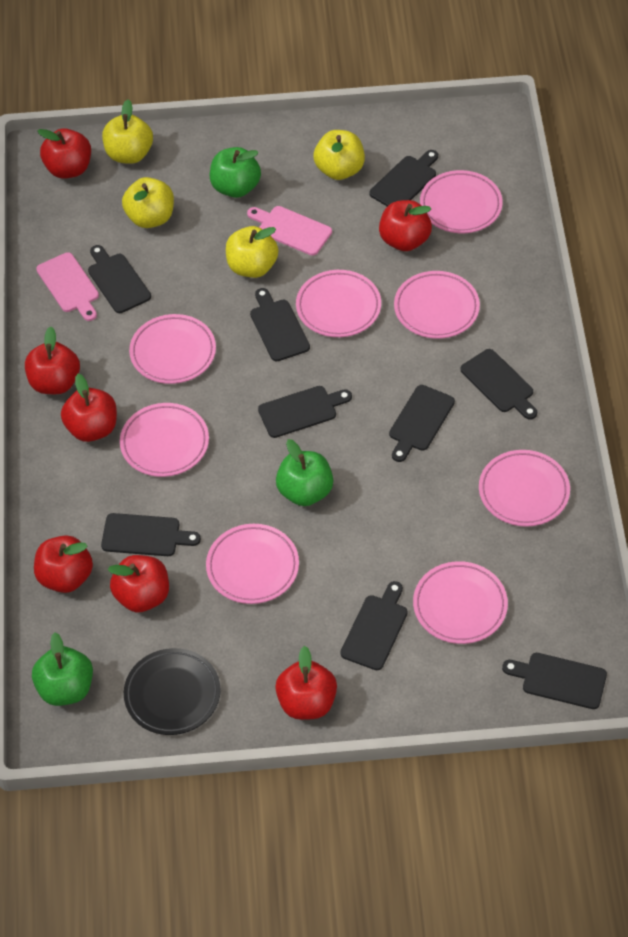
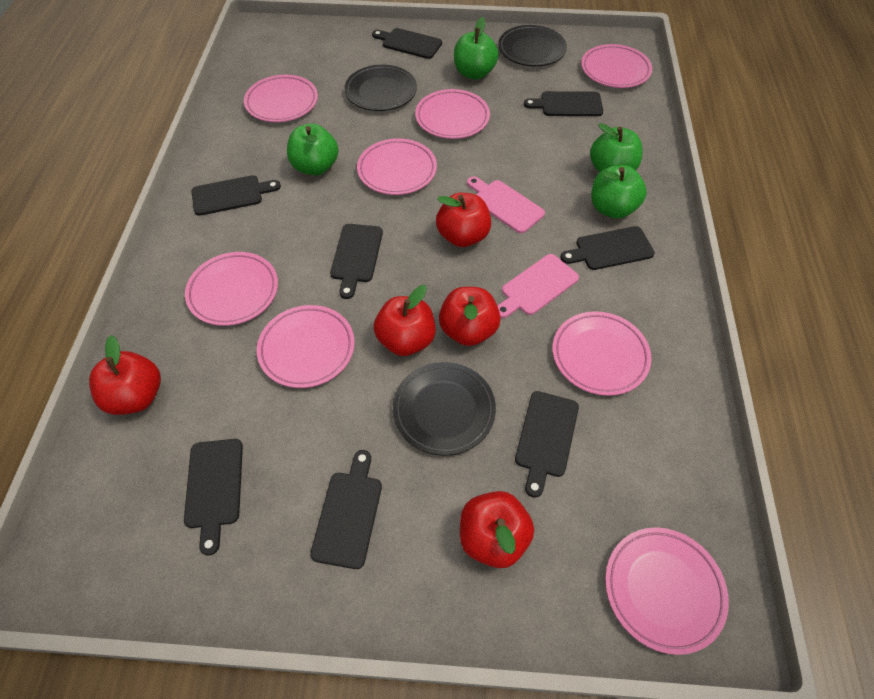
black cutting board: 9 -> 8
black plate: 1 -> 3
green apple: 3 -> 4
red apple: 7 -> 5
yellow apple: 4 -> 0

